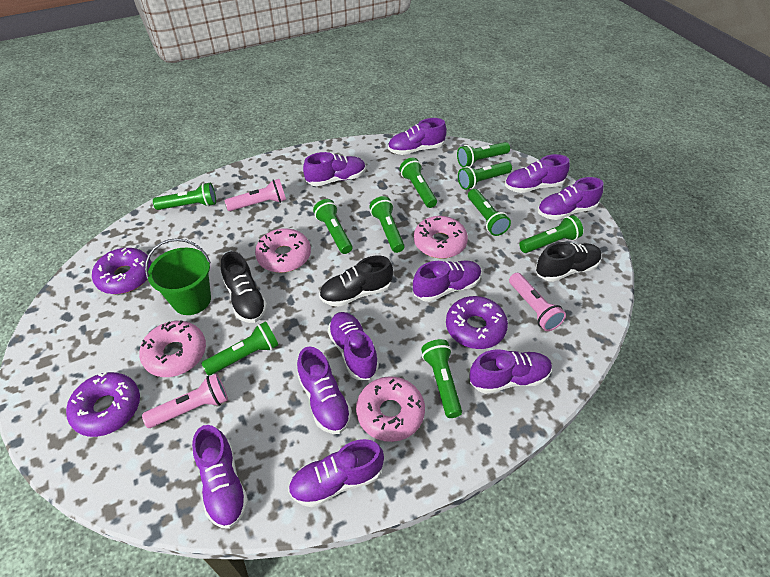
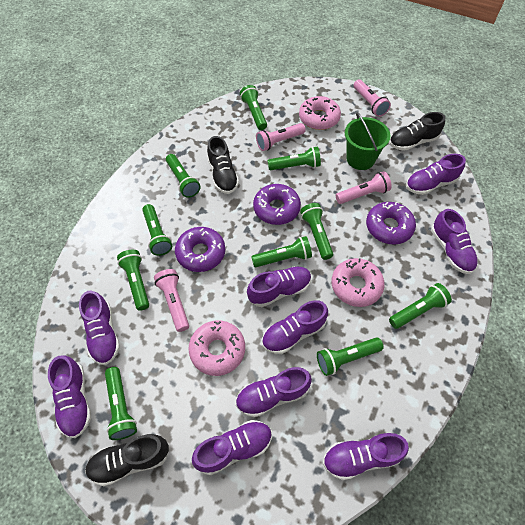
pink donut: 4 -> 3
pink flashlight: 3 -> 4
purple shoe: 10 -> 9

